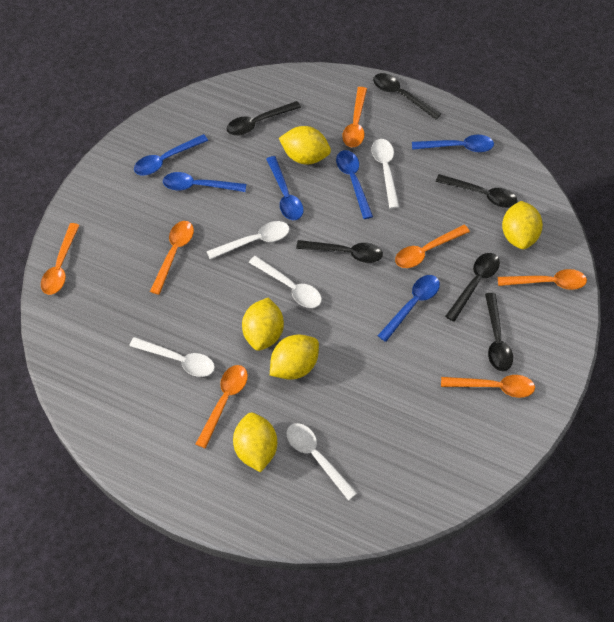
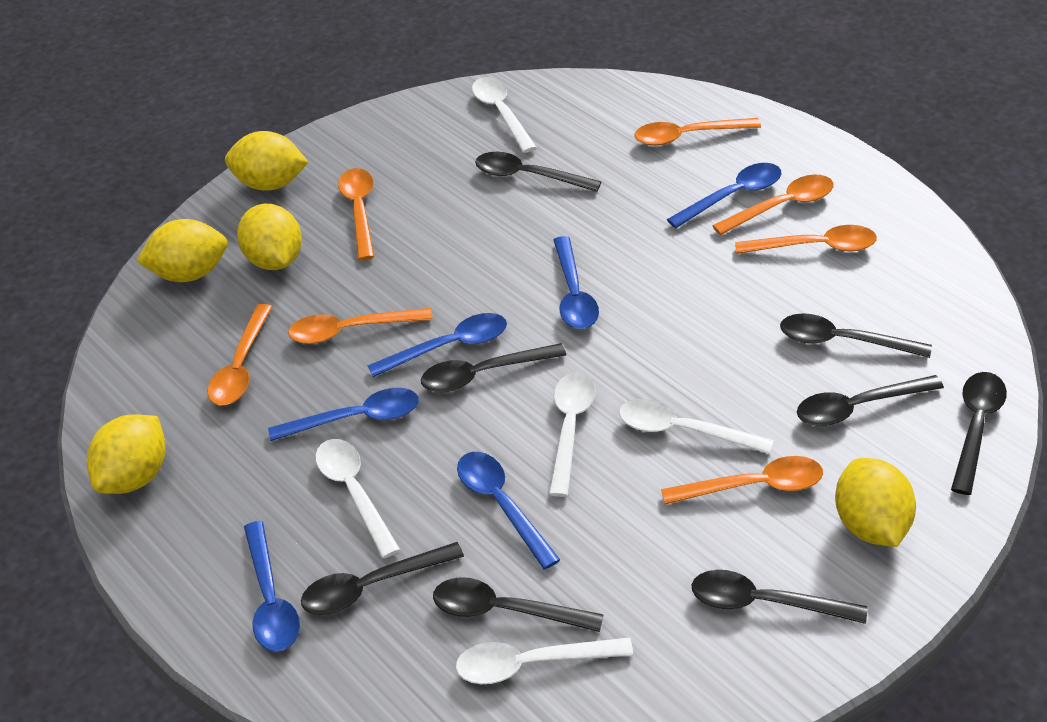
black spoon: 6 -> 8

